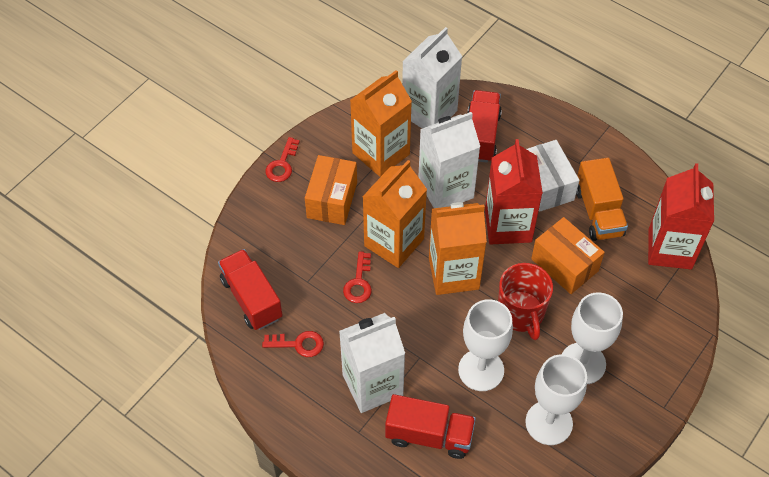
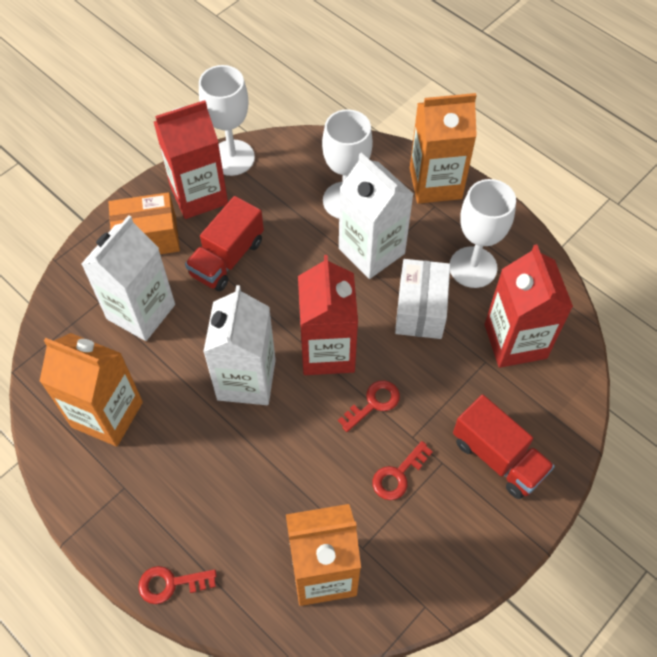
orange box: 2 -> 1
orange truck: 1 -> 0
red carton: 2 -> 3
red mug: 1 -> 0
red truck: 3 -> 2

